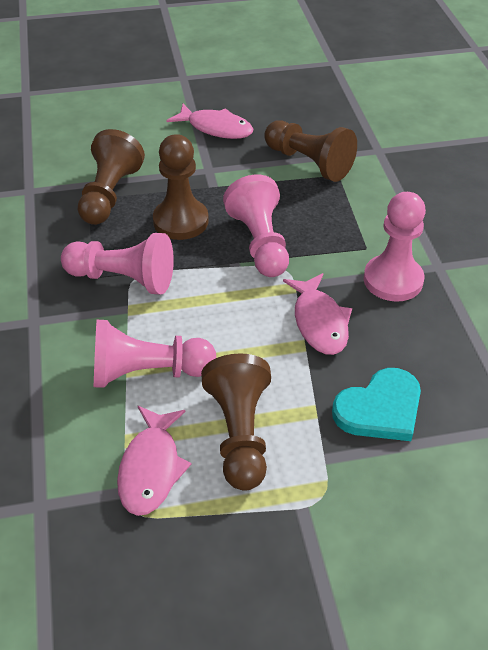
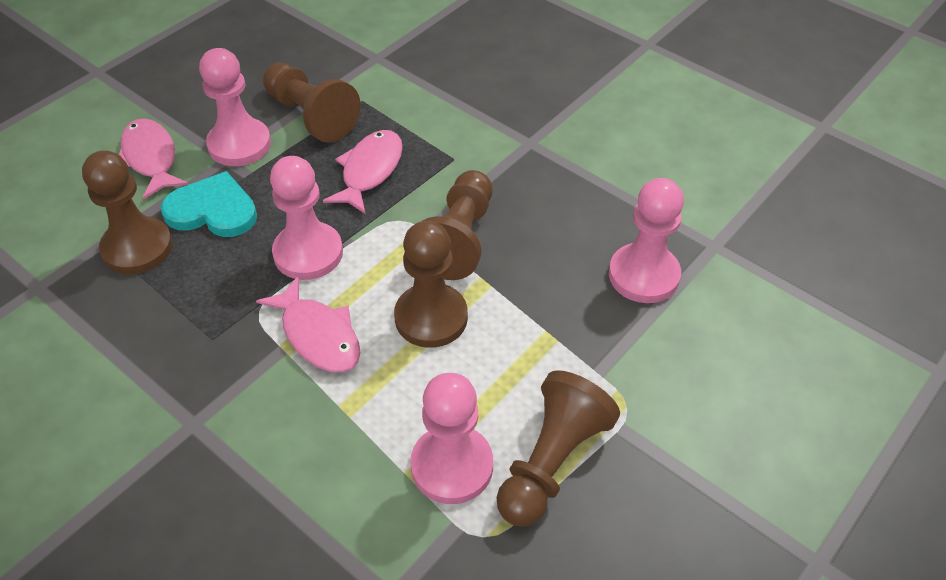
brown pawn: 4 -> 5

